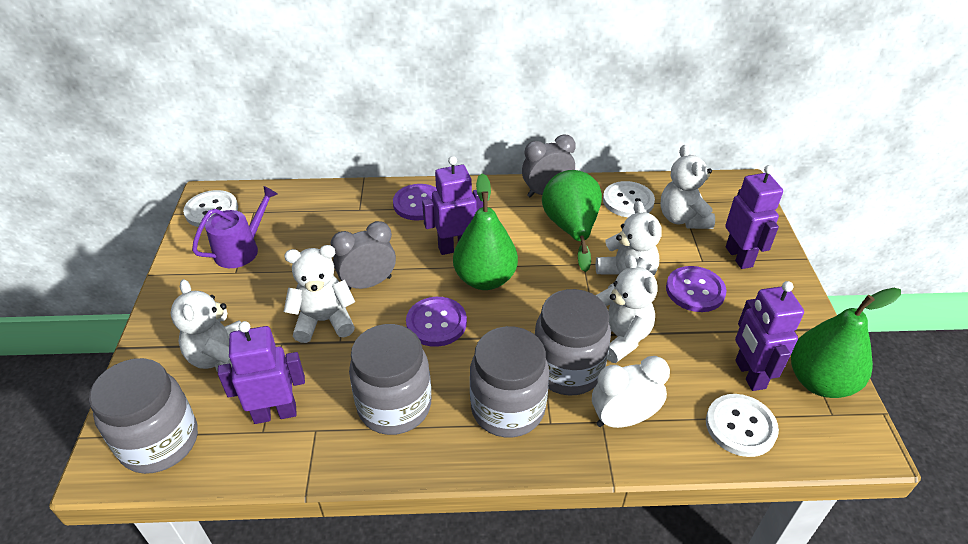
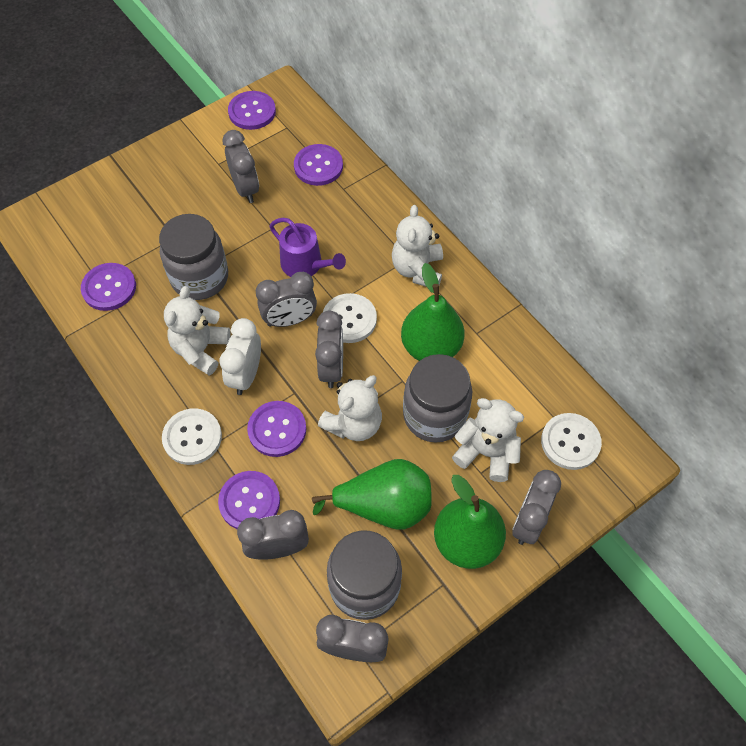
grey clock: 2 -> 6
grey jar: 4 -> 3
purple button: 3 -> 5
purple robot: 4 -> 0
white teddy bear: 5 -> 4

